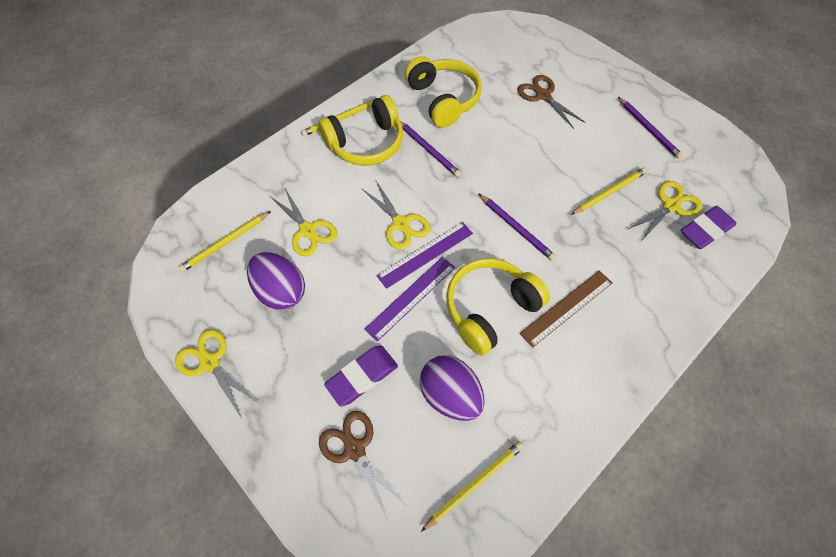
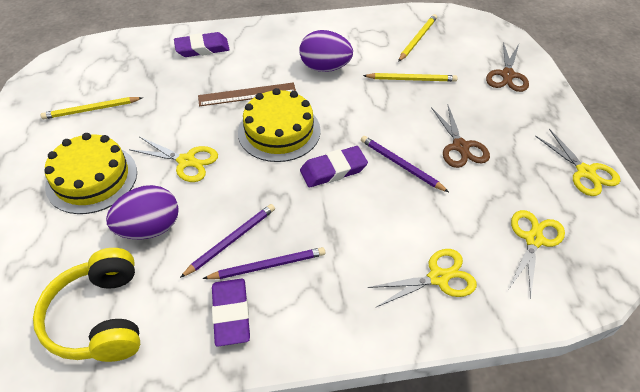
purple eraser: 2 -> 3
purple ruler: 2 -> 0
yellow cake: 0 -> 2
yellow headphones: 3 -> 1
yellow pencil: 4 -> 3

